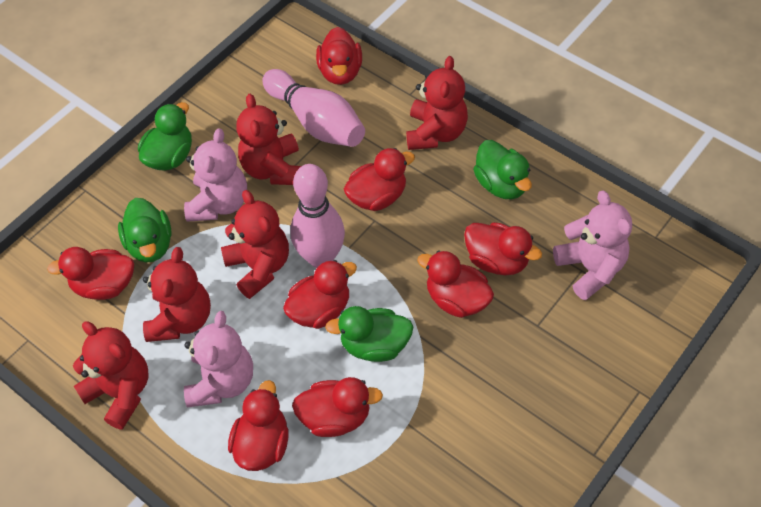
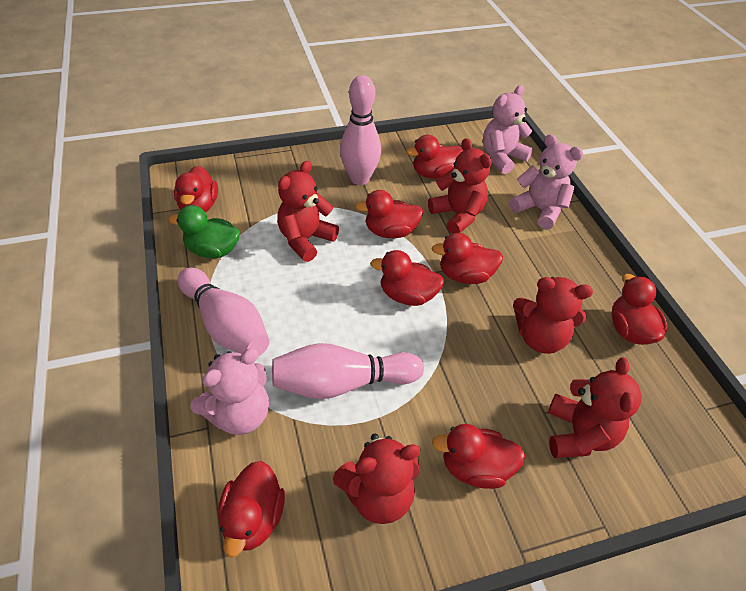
green duck: 4 -> 1
pink bowling pin: 2 -> 3

